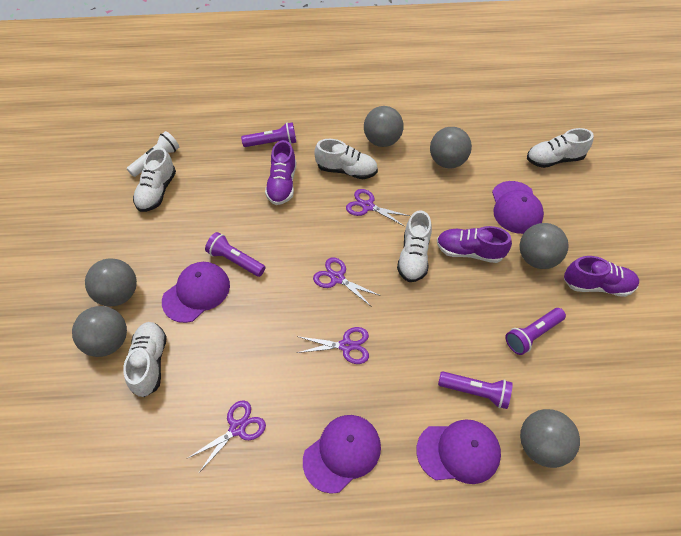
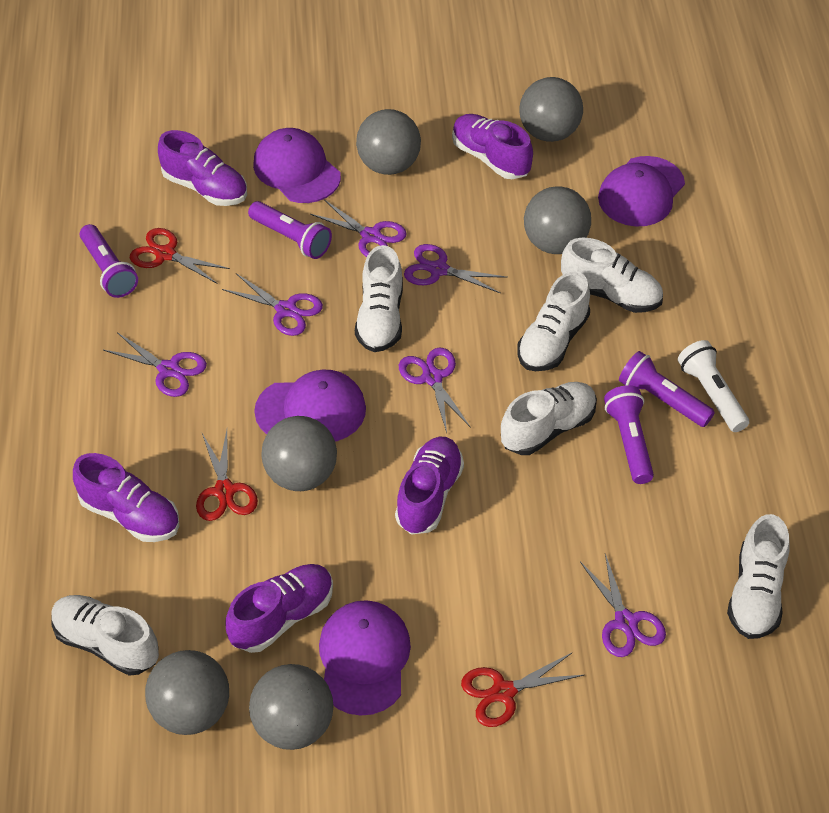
purple scissors: 4 -> 6
purple shoe: 3 -> 5
red scissors: 0 -> 3
white shoe: 5 -> 6

